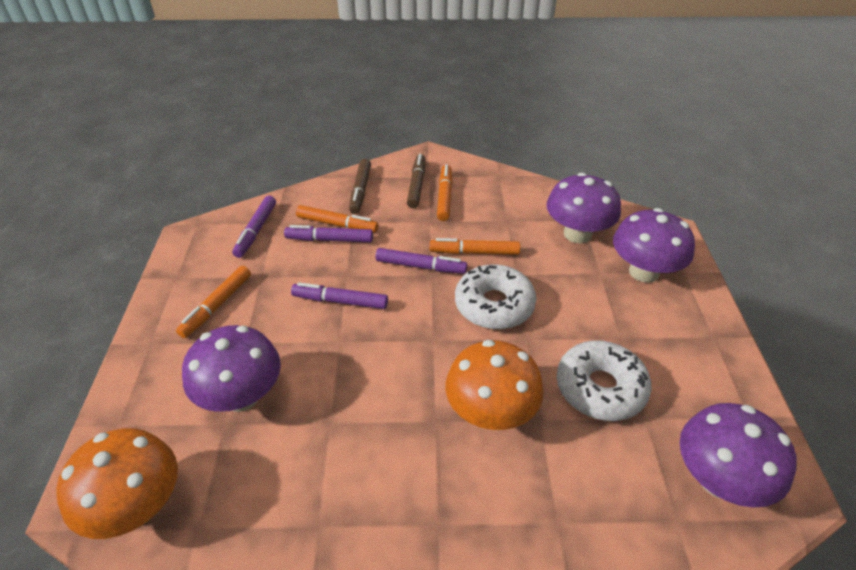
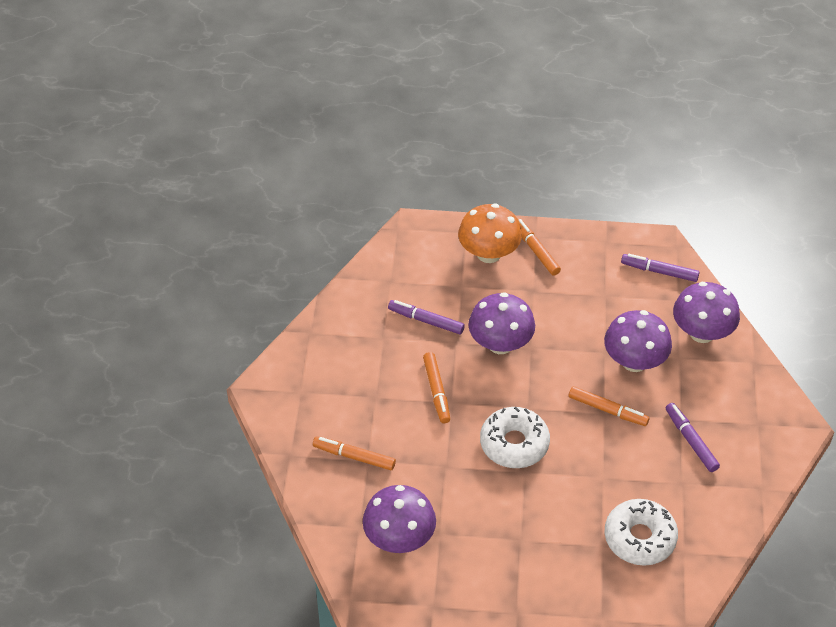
brown marker: 2 -> 0
orange mushroom: 2 -> 1
purple marker: 4 -> 3

